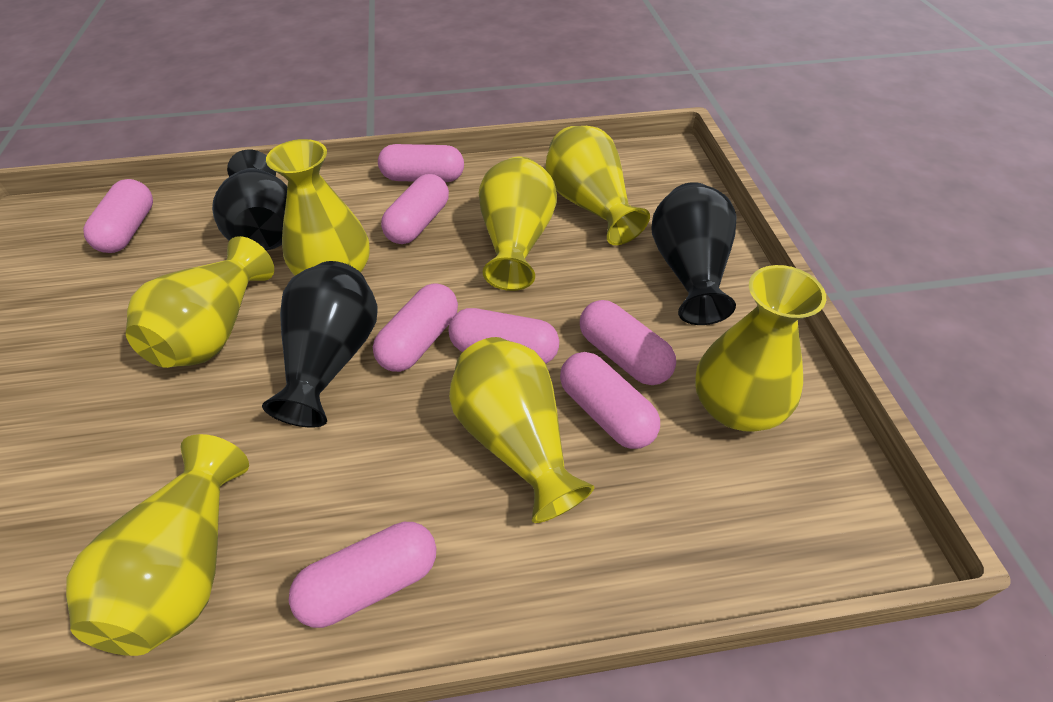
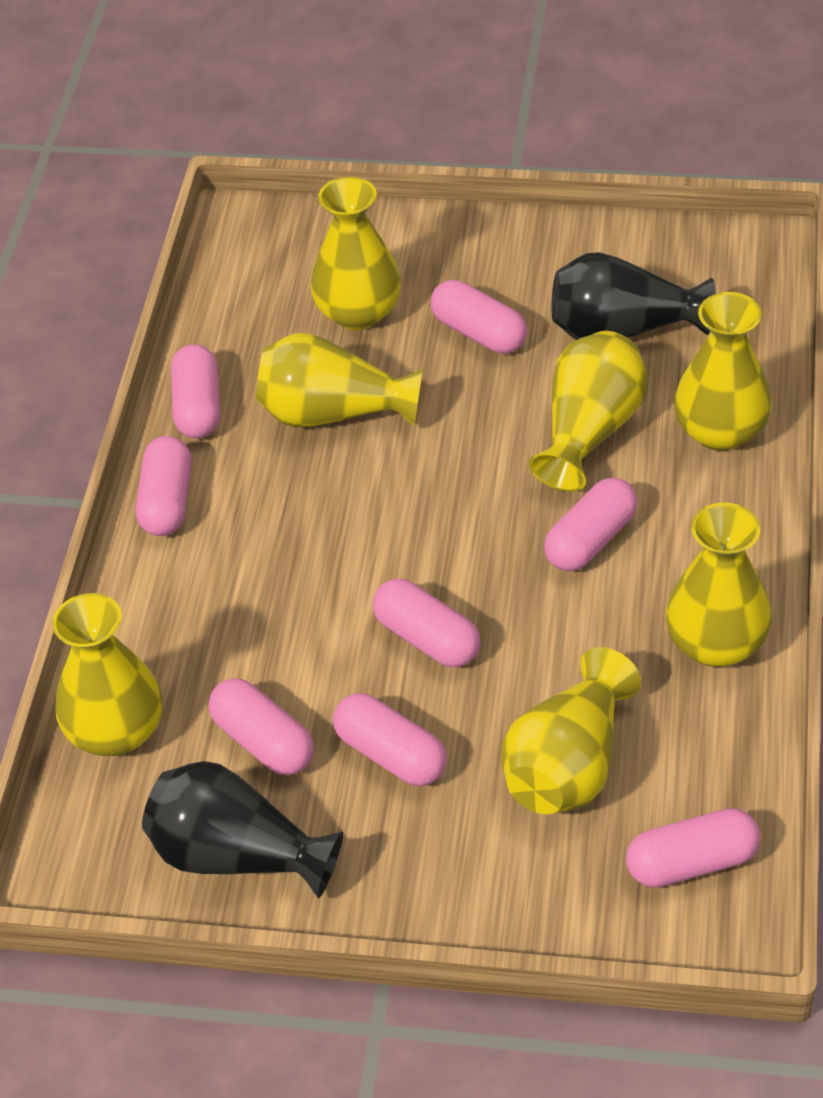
black vase: 3 -> 2

